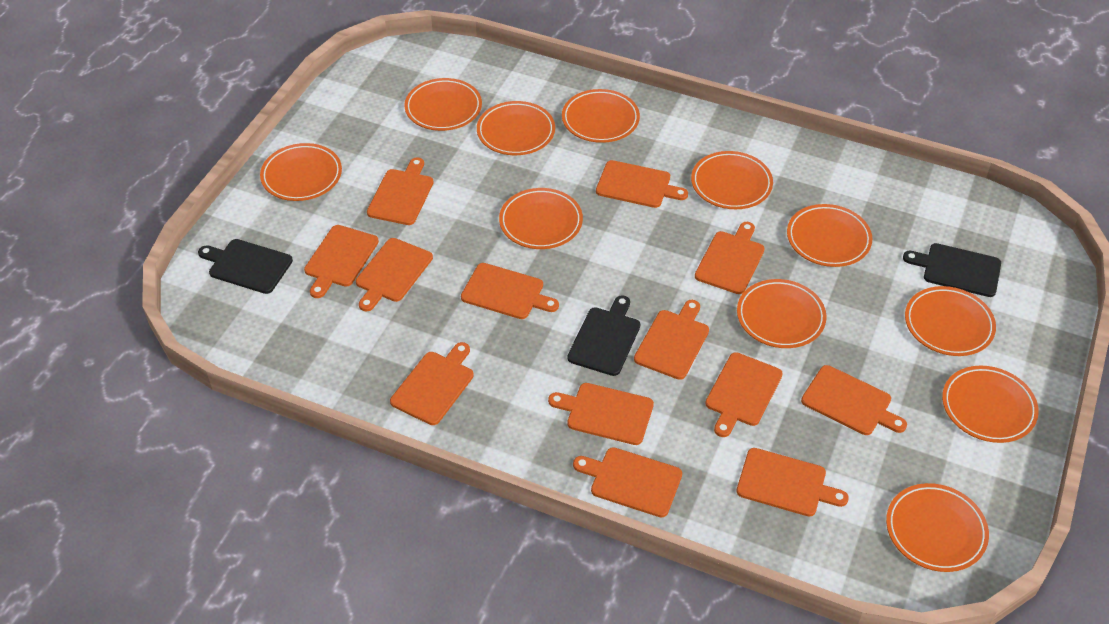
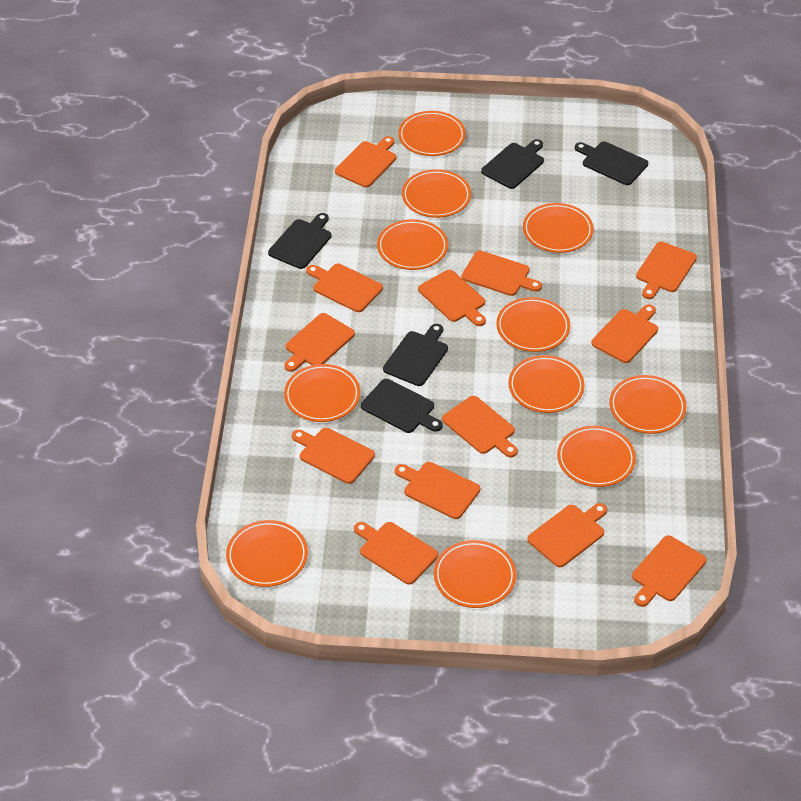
black cutting board: 3 -> 5

